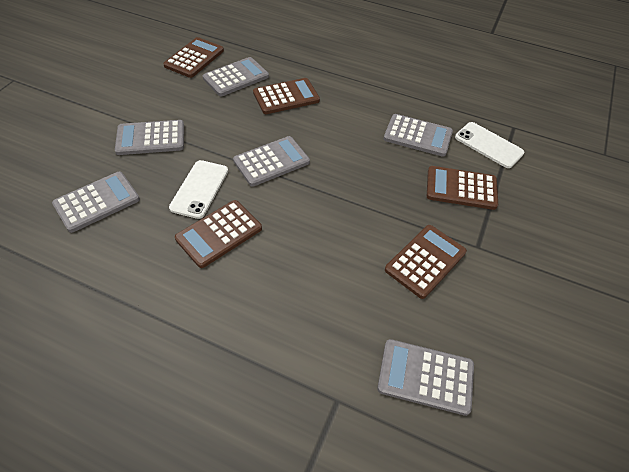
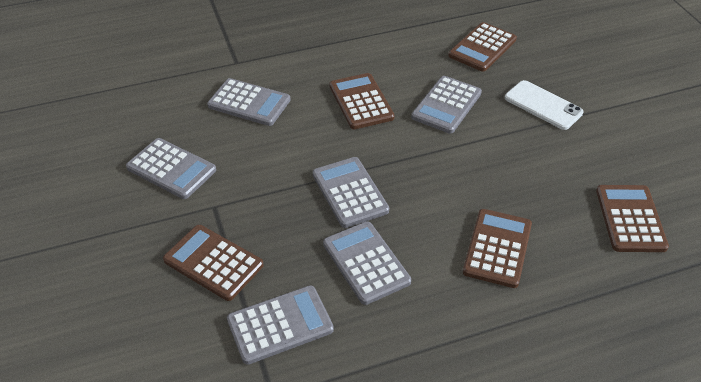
white phone: 2 -> 1

